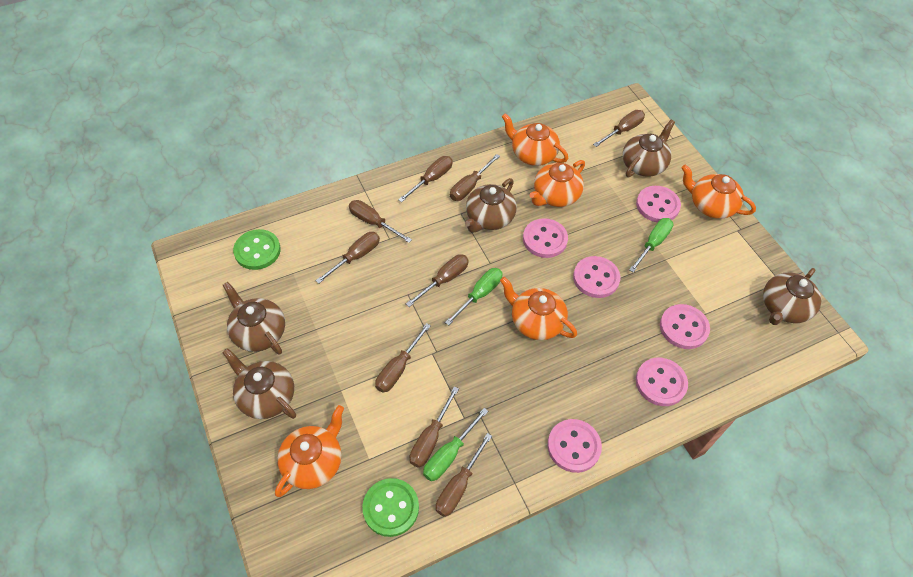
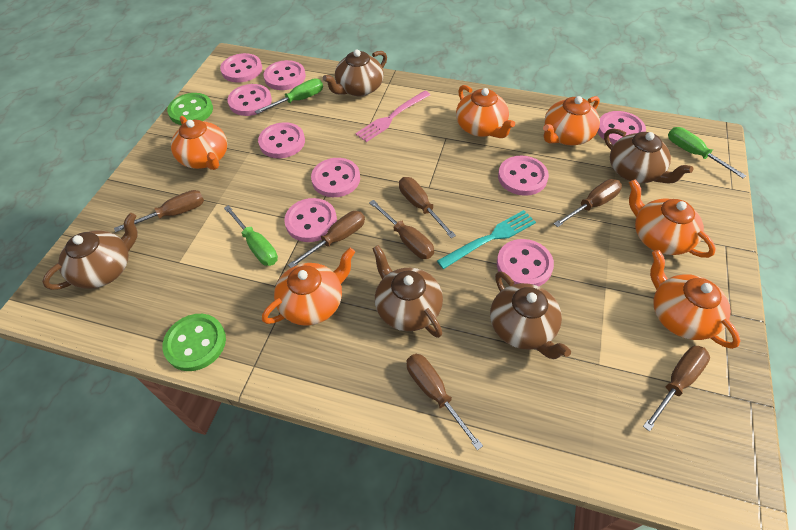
brown screwdriver: 9 -> 7
orange teapot: 5 -> 6
pink button: 6 -> 9
pink fork: 0 -> 1
turquoise fork: 0 -> 1

